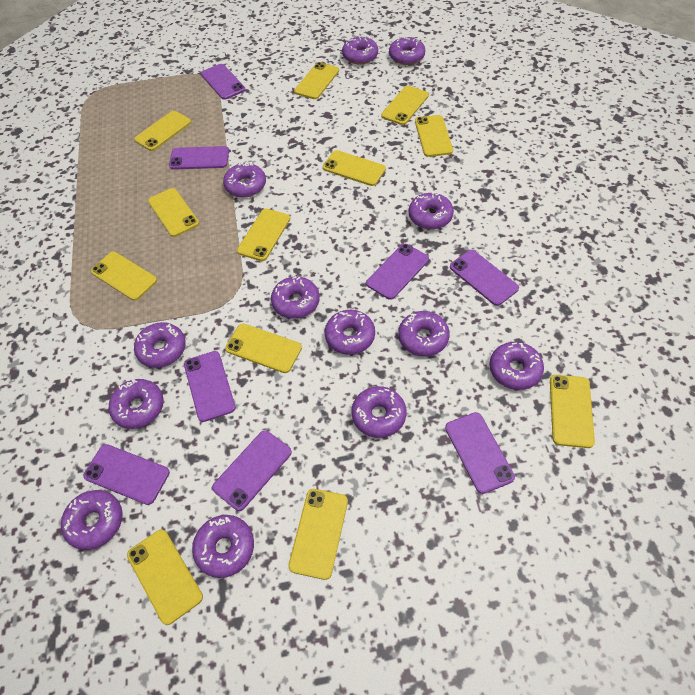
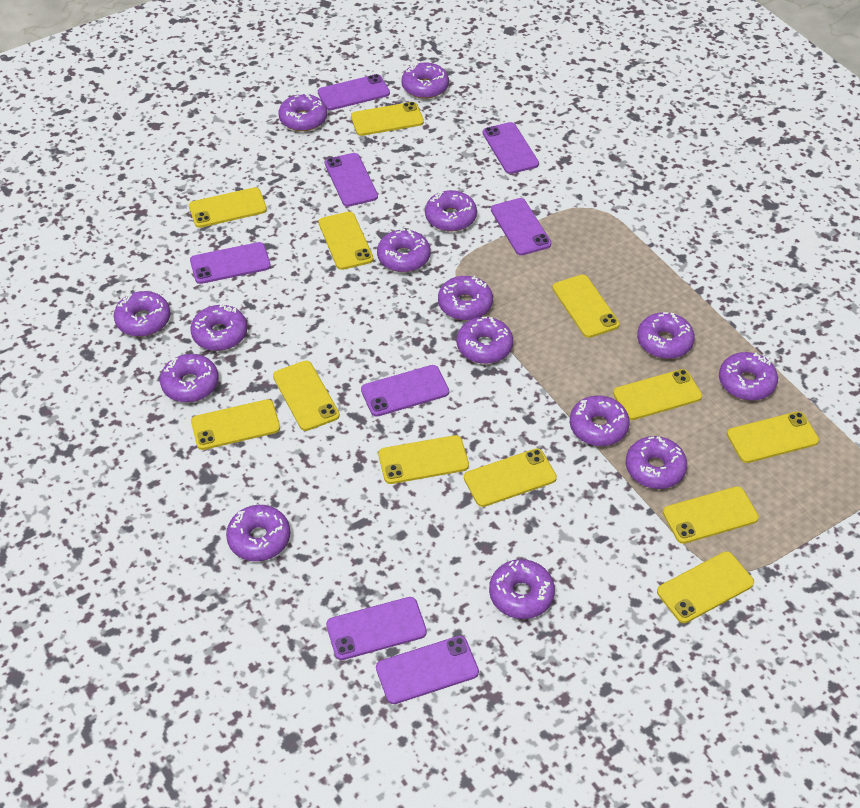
purple donut: 13 -> 15

